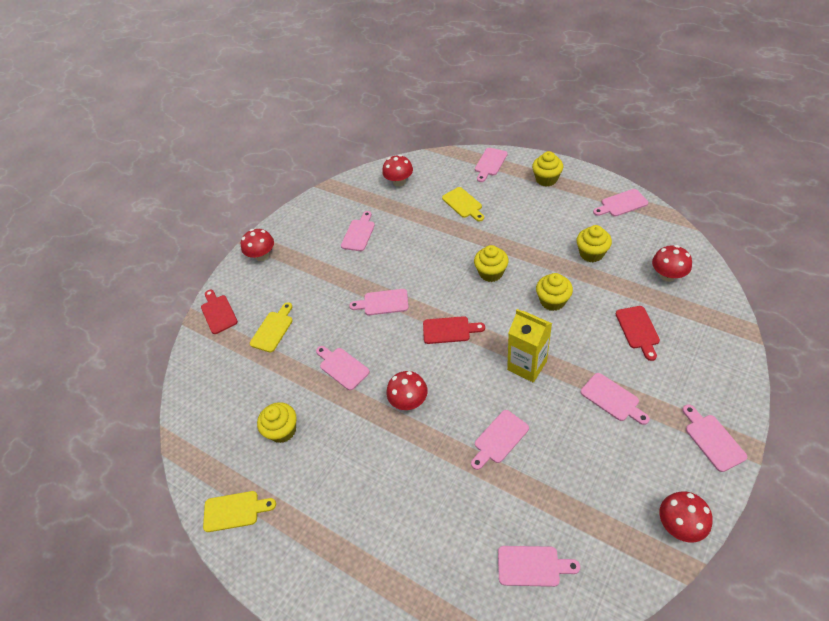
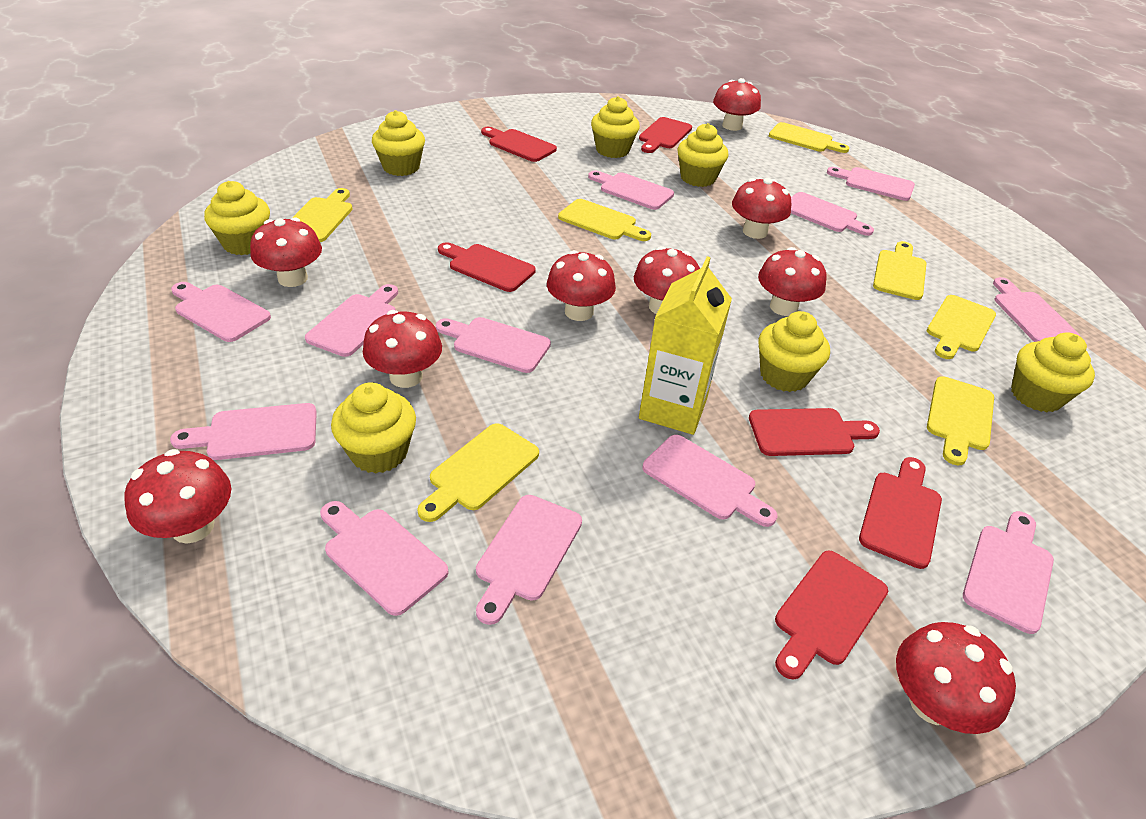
pink cutting board: 9 -> 12
red cutting board: 3 -> 6
red mushroom: 5 -> 9
yellow cupcake: 5 -> 7
yellow cutting board: 3 -> 7

